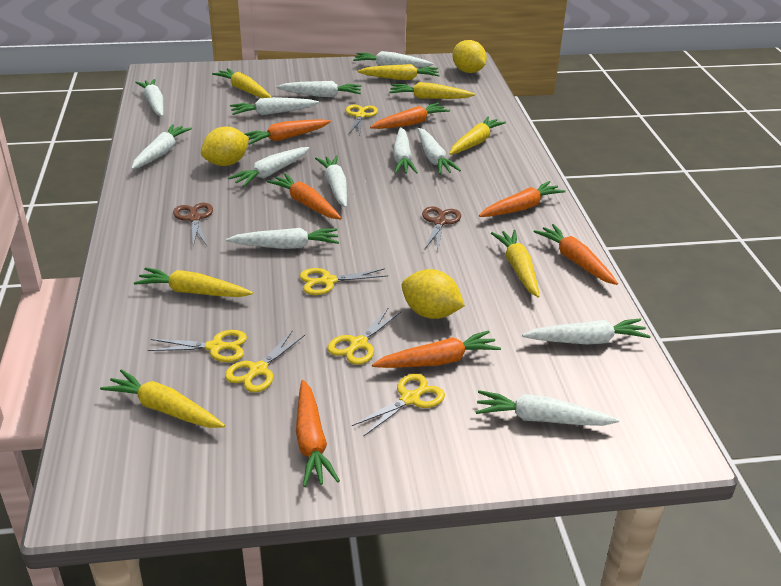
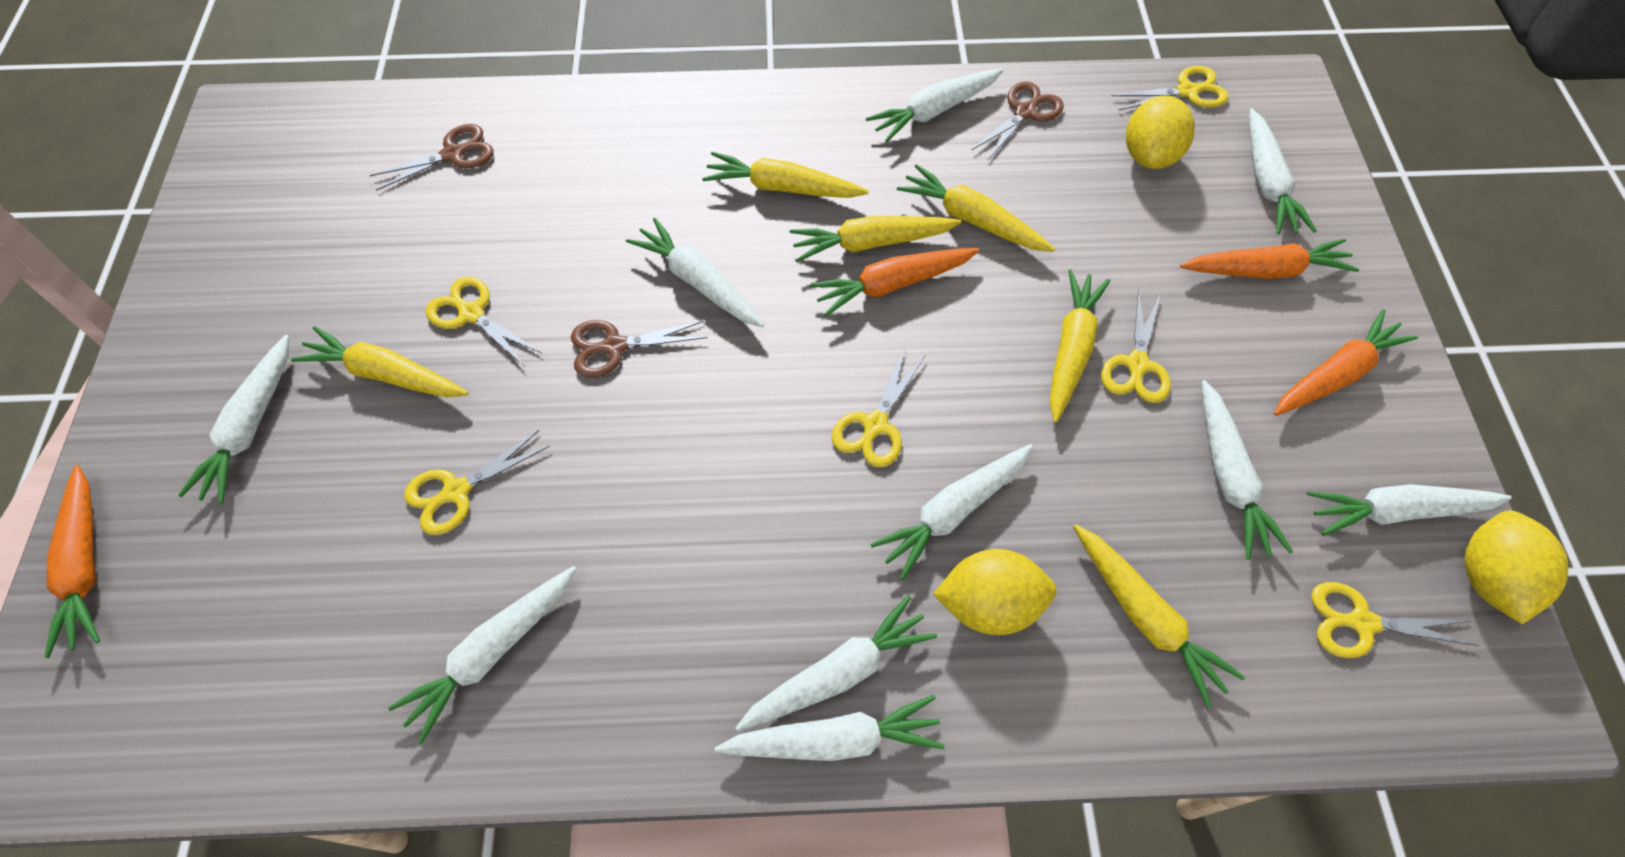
brown scissors: 2 -> 3
orange carrot: 7 -> 4
white carrot: 12 -> 10
yellow carrot: 7 -> 6

